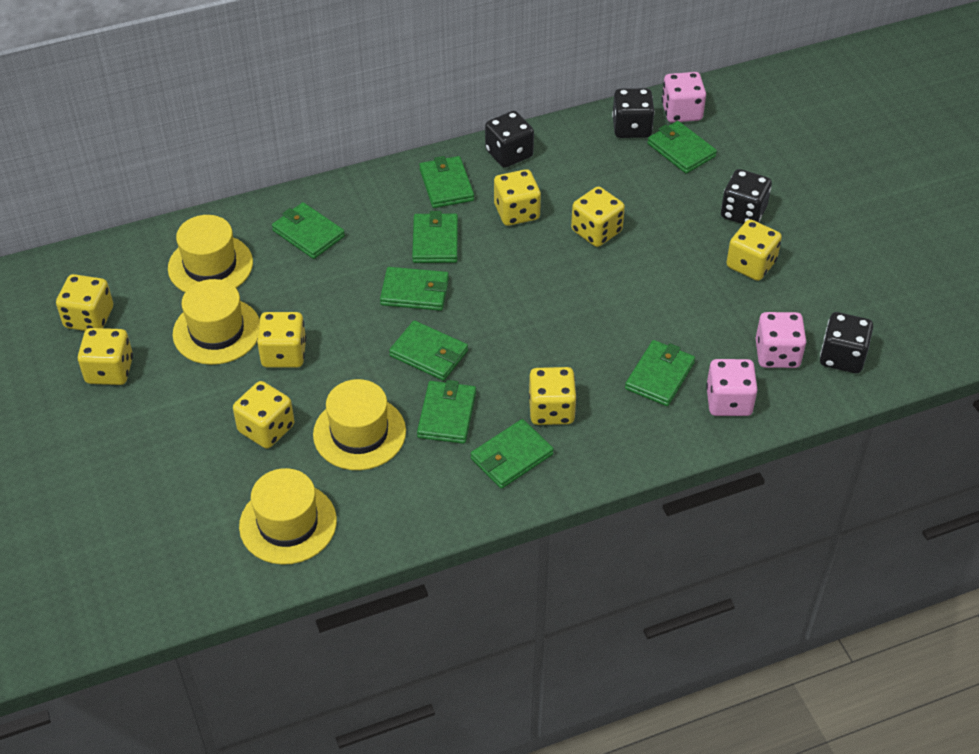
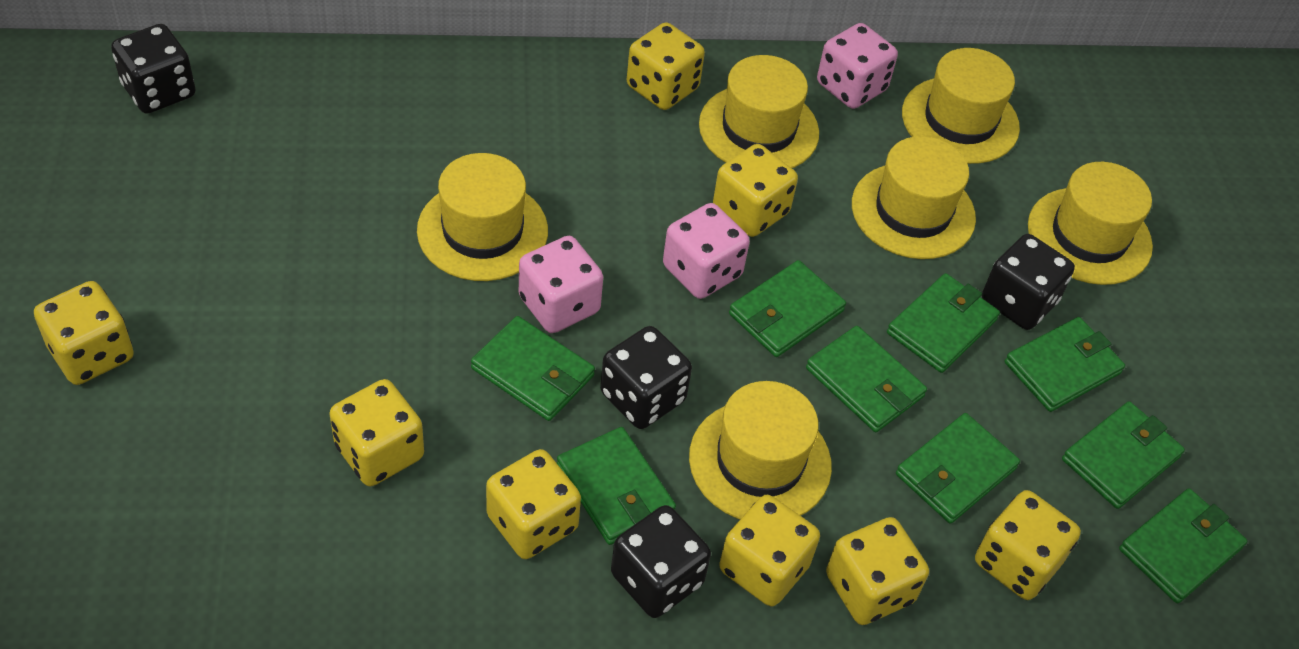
yellow hat: 4 -> 6

